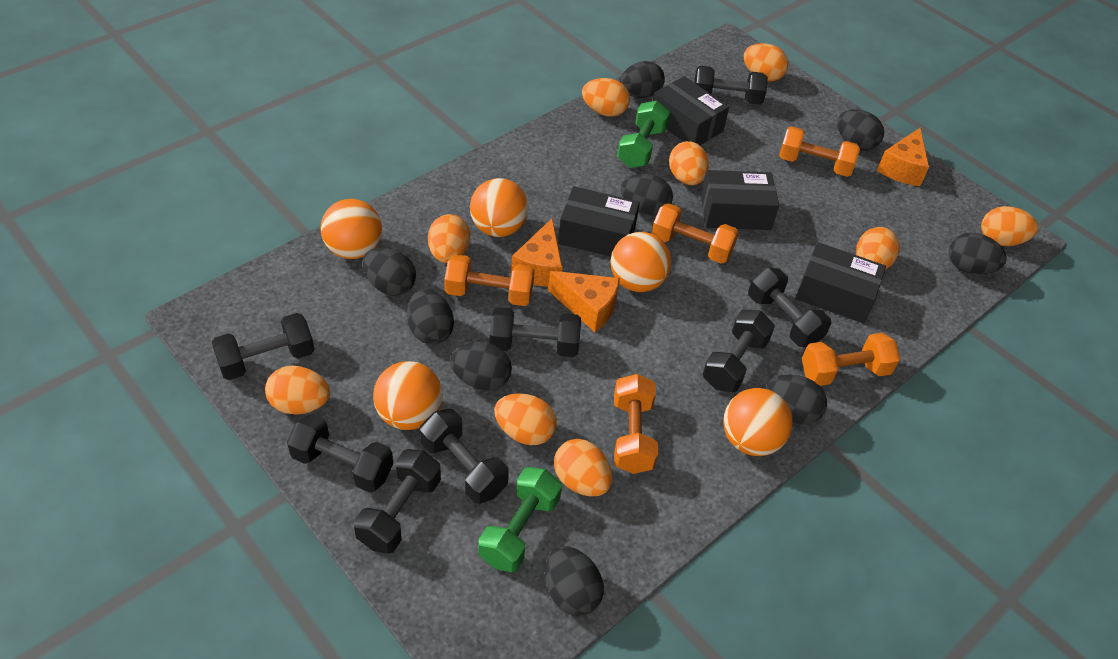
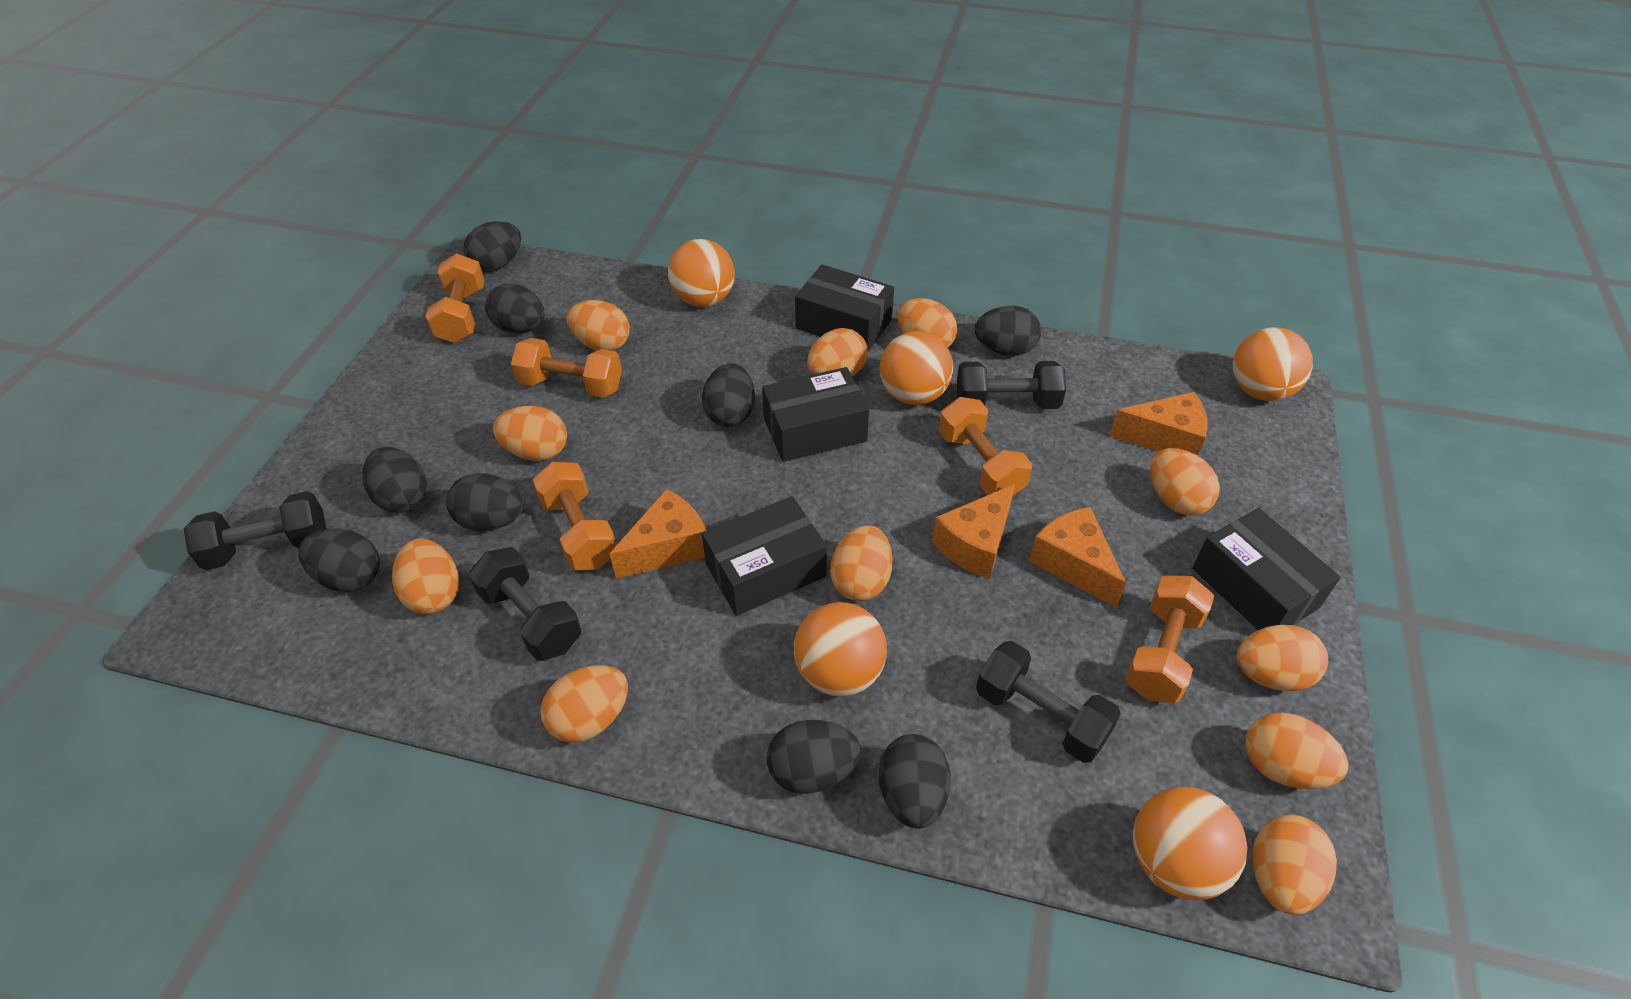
black dumbbell: 8 -> 4
green dumbbell: 2 -> 0
orange cheese: 3 -> 4
orange egg: 9 -> 11

